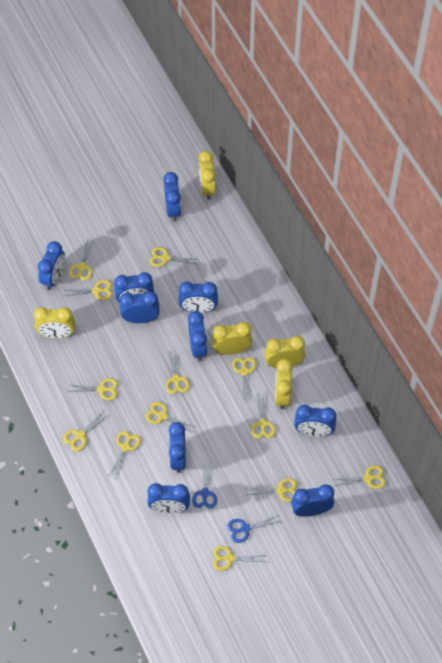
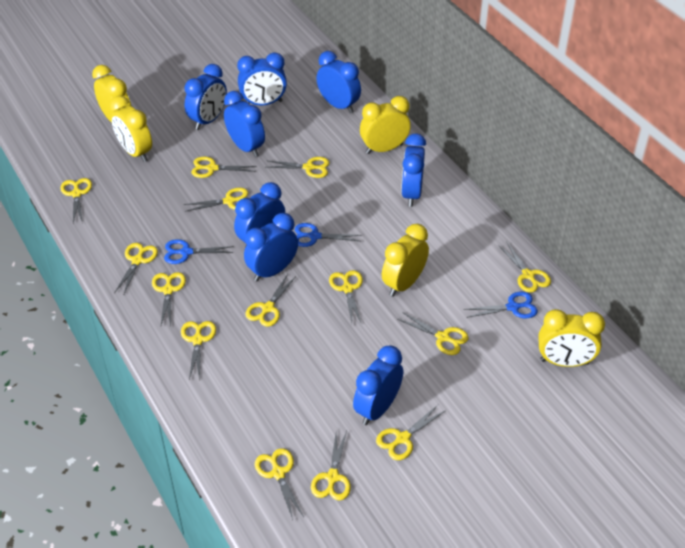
blue clock: 10 -> 8
blue scissors: 2 -> 3
yellow scissors: 13 -> 14

